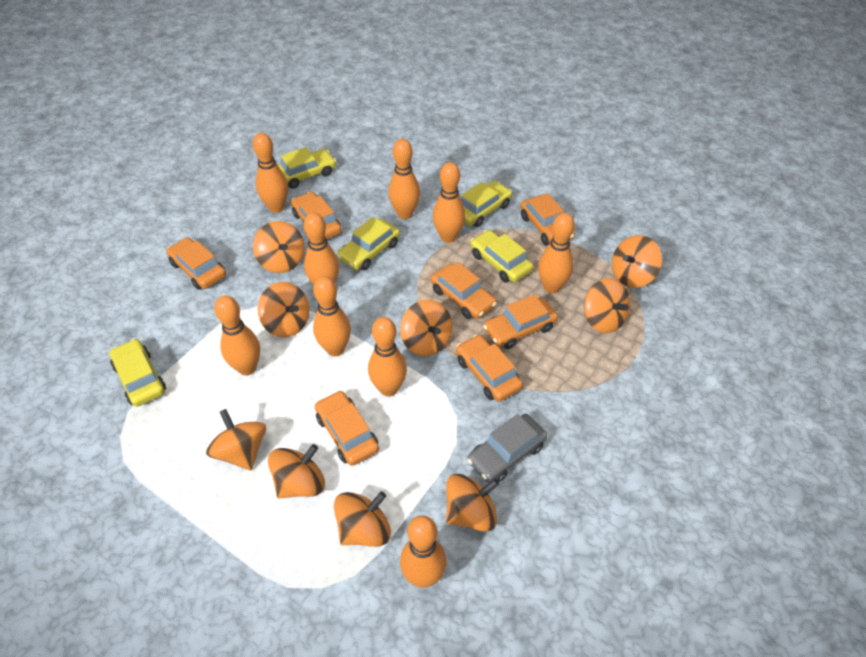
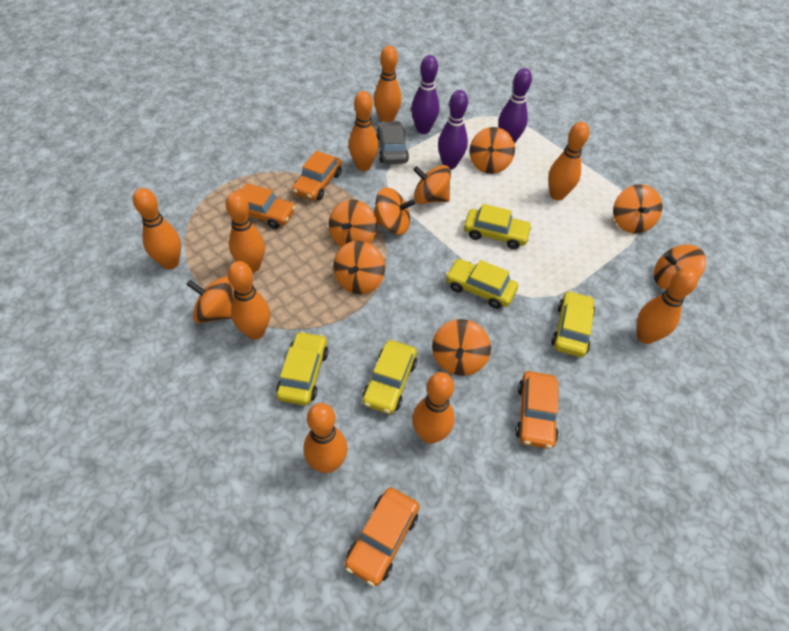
orange car: 7 -> 4
purple bowling pin: 0 -> 3

